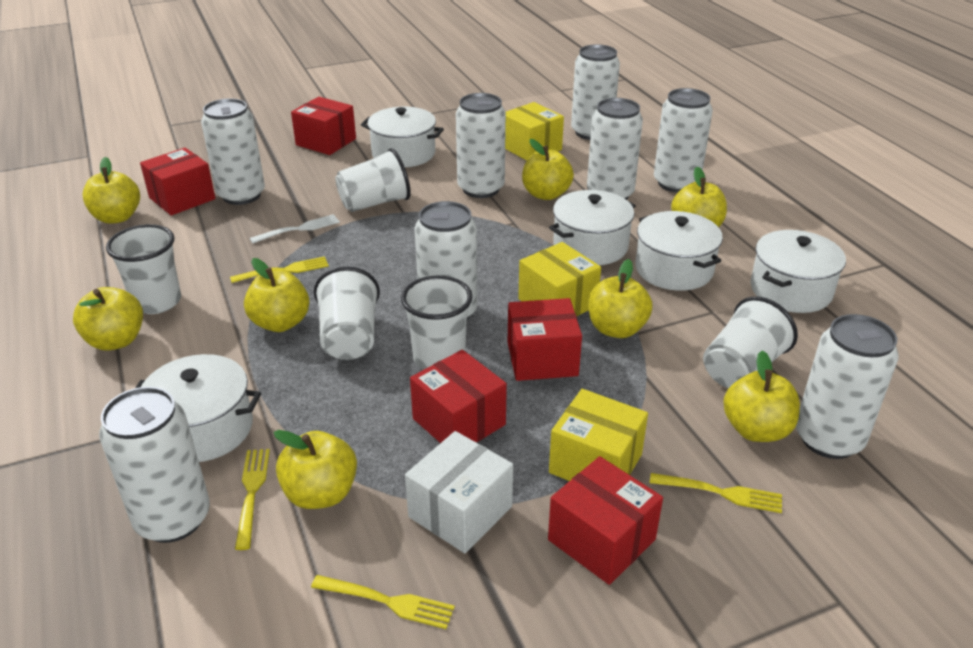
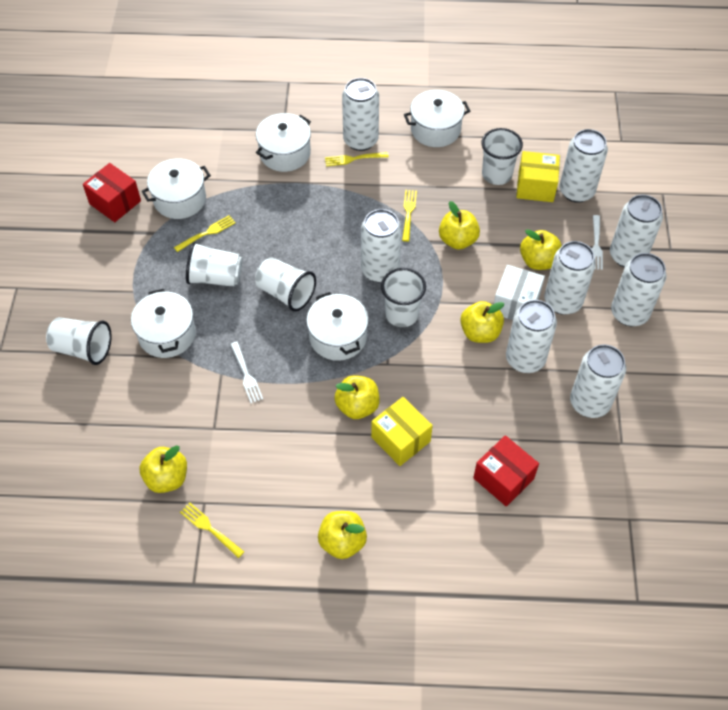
red box: 5 -> 2
white fork: 1 -> 2
yellow apple: 8 -> 6
yellow box: 3 -> 2

